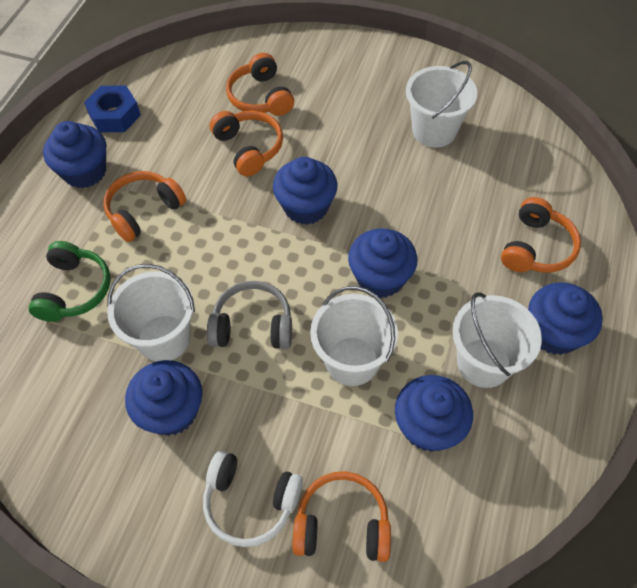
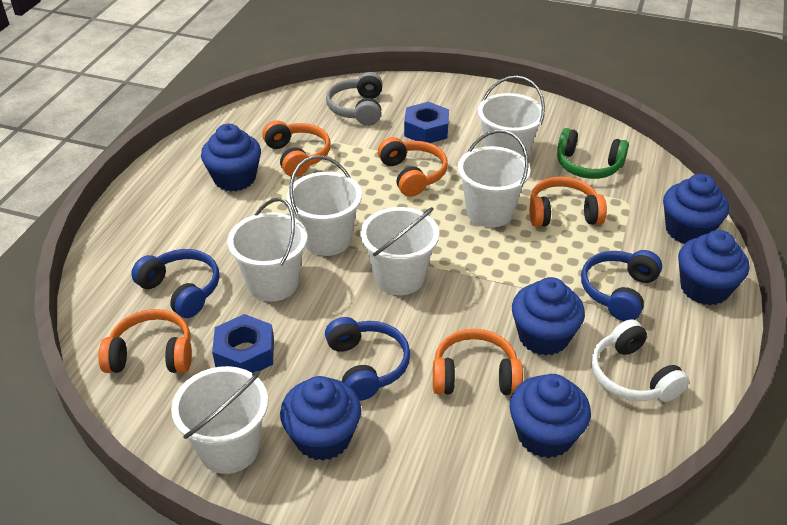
blue headphones: 0 -> 3
blue nut: 1 -> 2
white bucket: 4 -> 6

